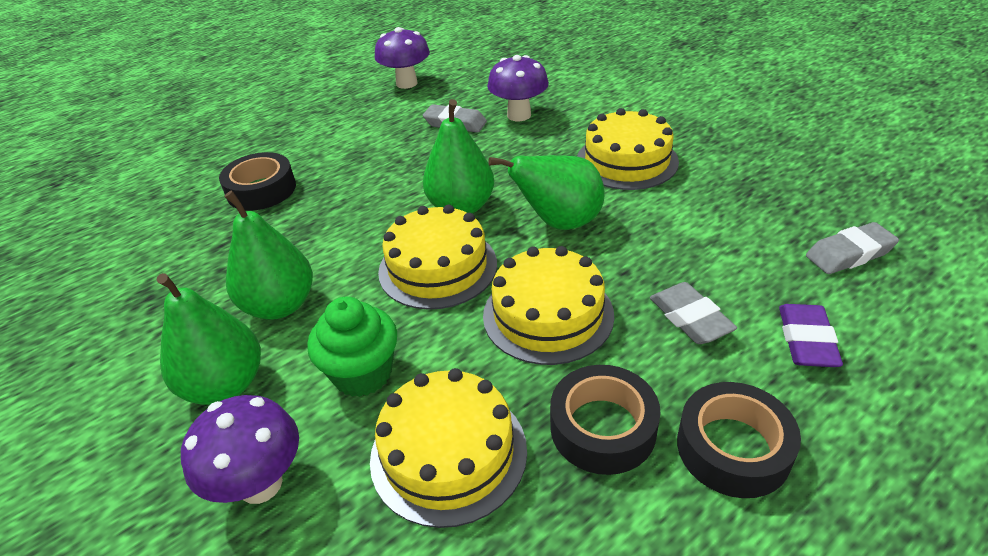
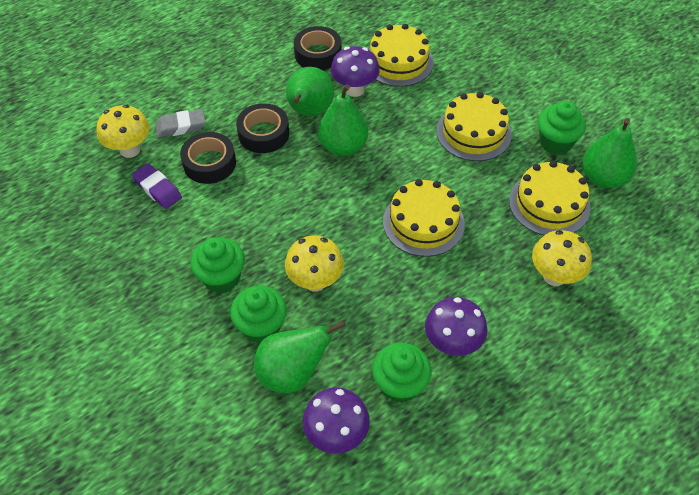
green cupcake: 1 -> 4
grey eraser: 3 -> 1
yellow mushroom: 0 -> 3

